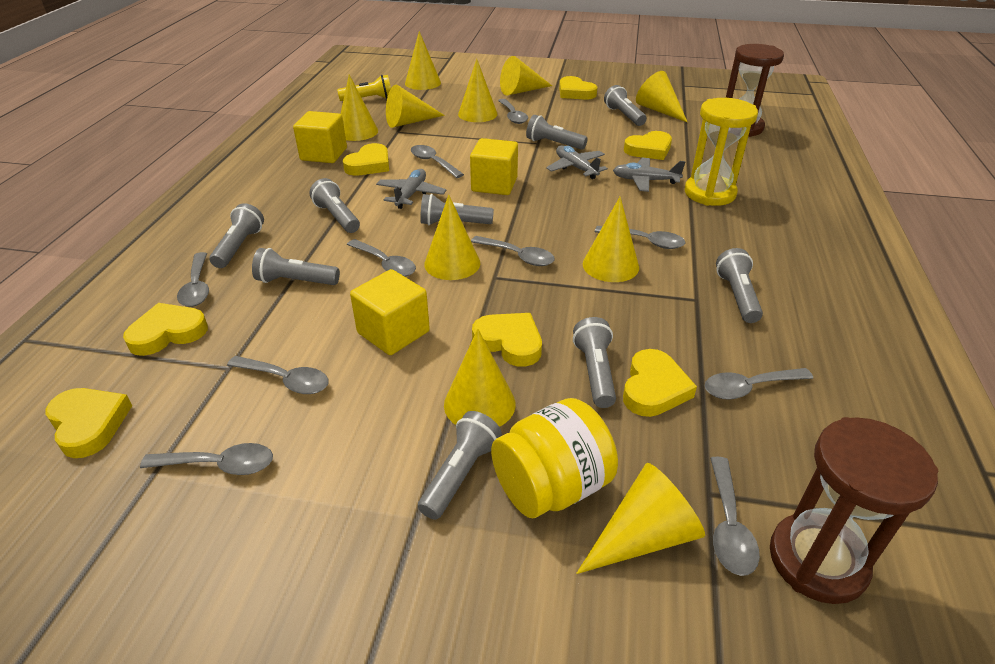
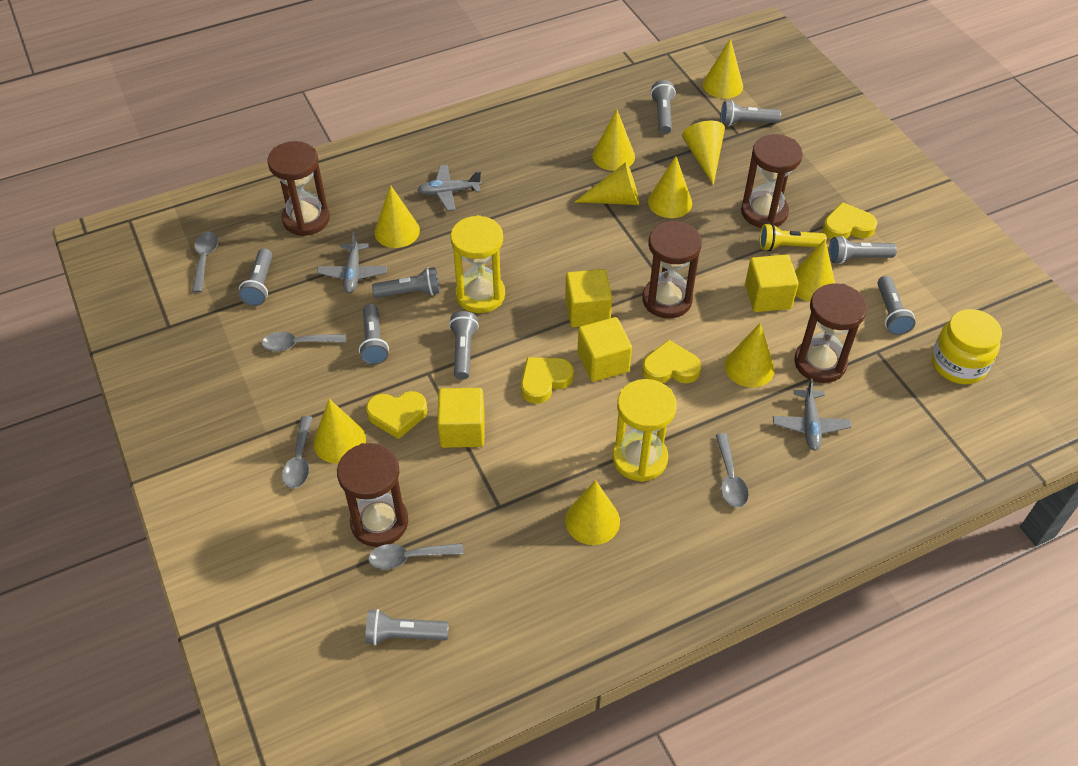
brown hourglass: 2 -> 5
grey spoon: 10 -> 5
yellow cube: 3 -> 4
yellow heart: 7 -> 4
yellow hourglass: 1 -> 2

